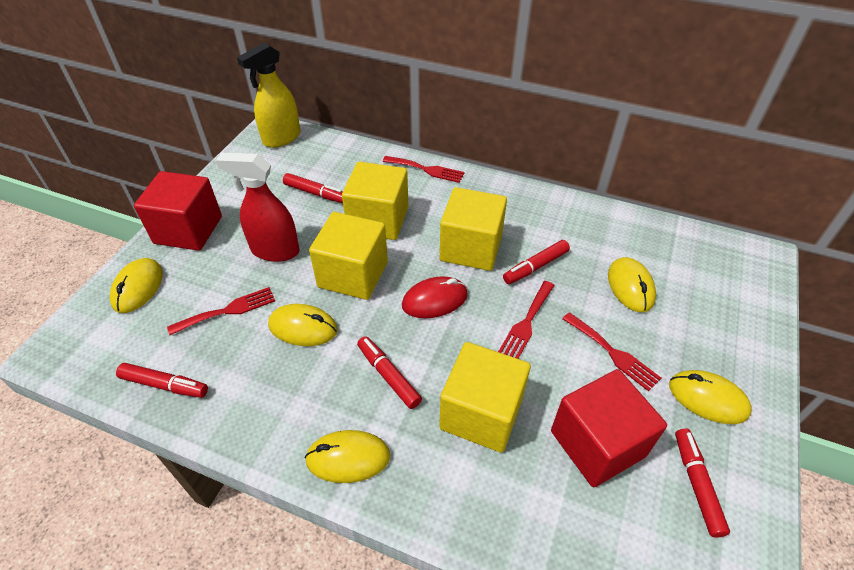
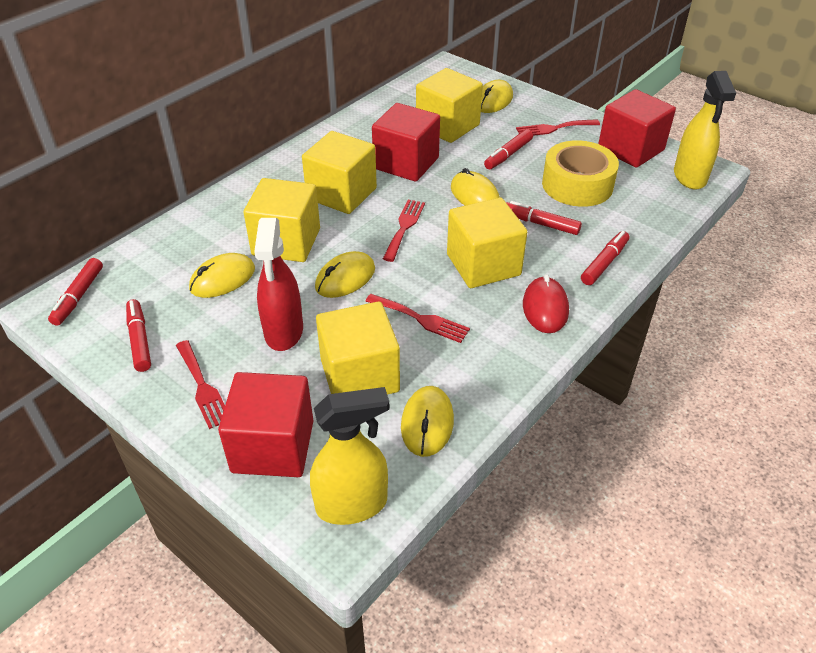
red cube: 2 -> 3
yellow cube: 4 -> 5
yellow spray bottle: 1 -> 2
yellow tape: 0 -> 1

